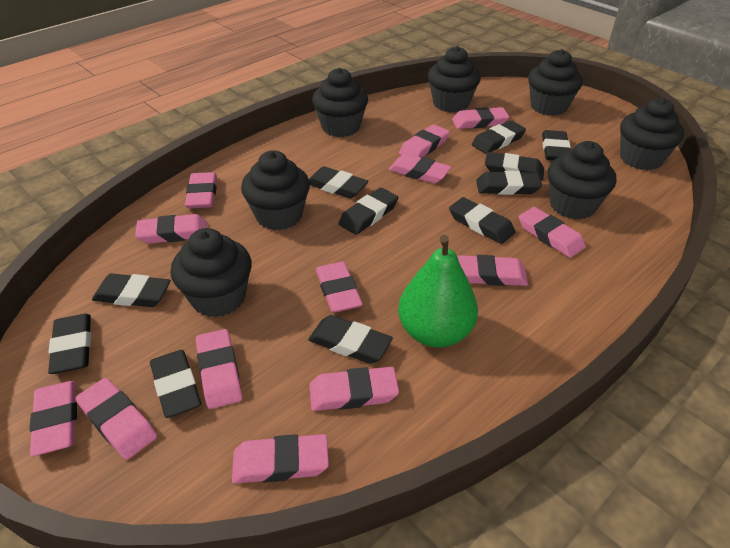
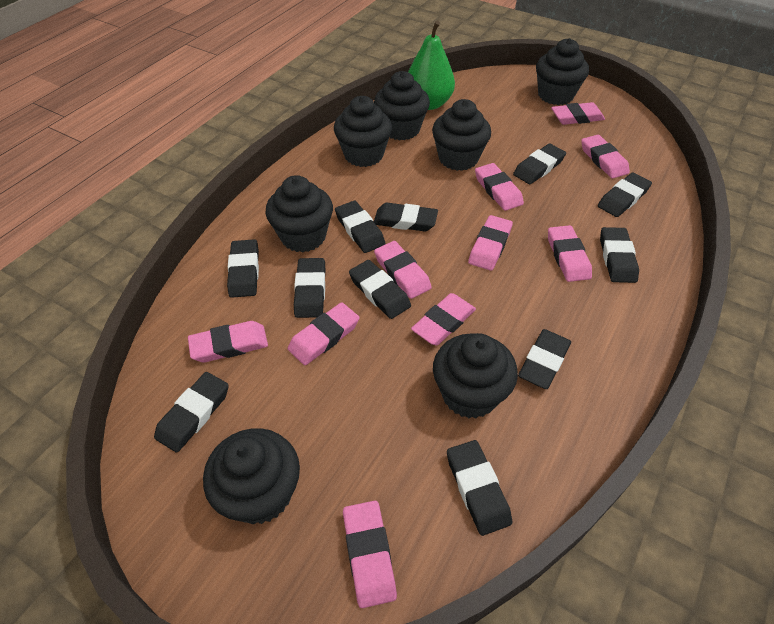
pink eraser: 13 -> 10

